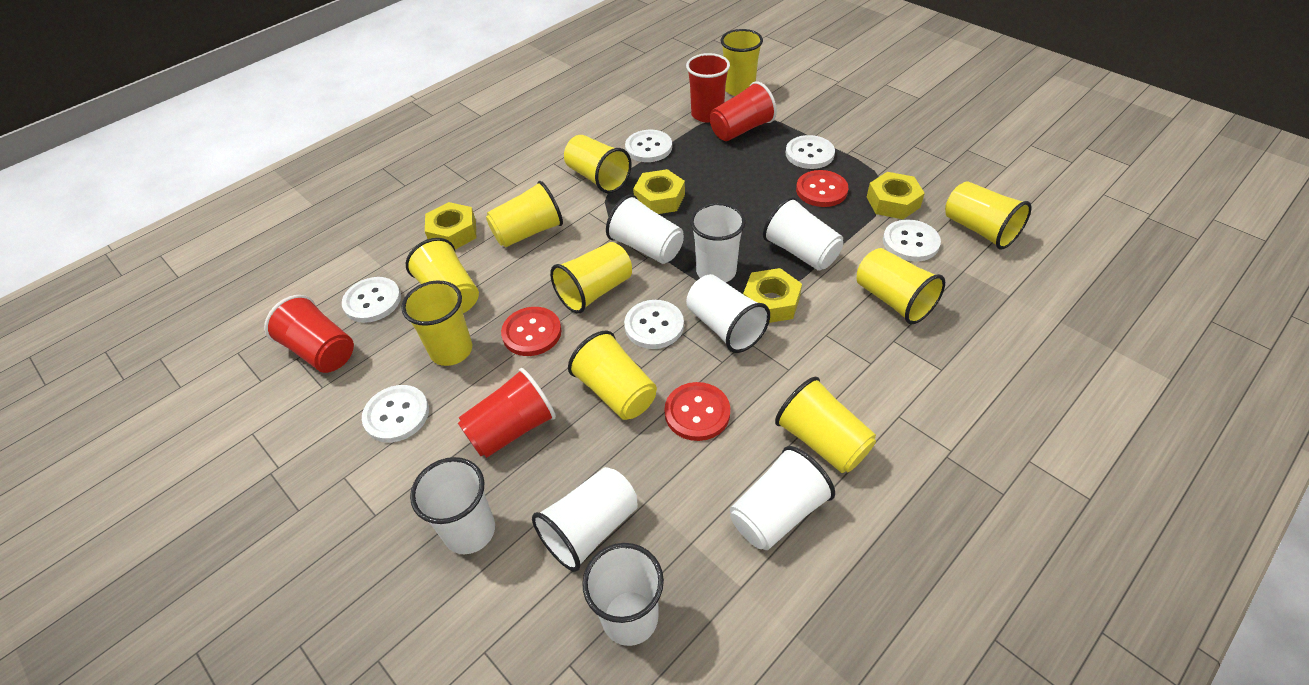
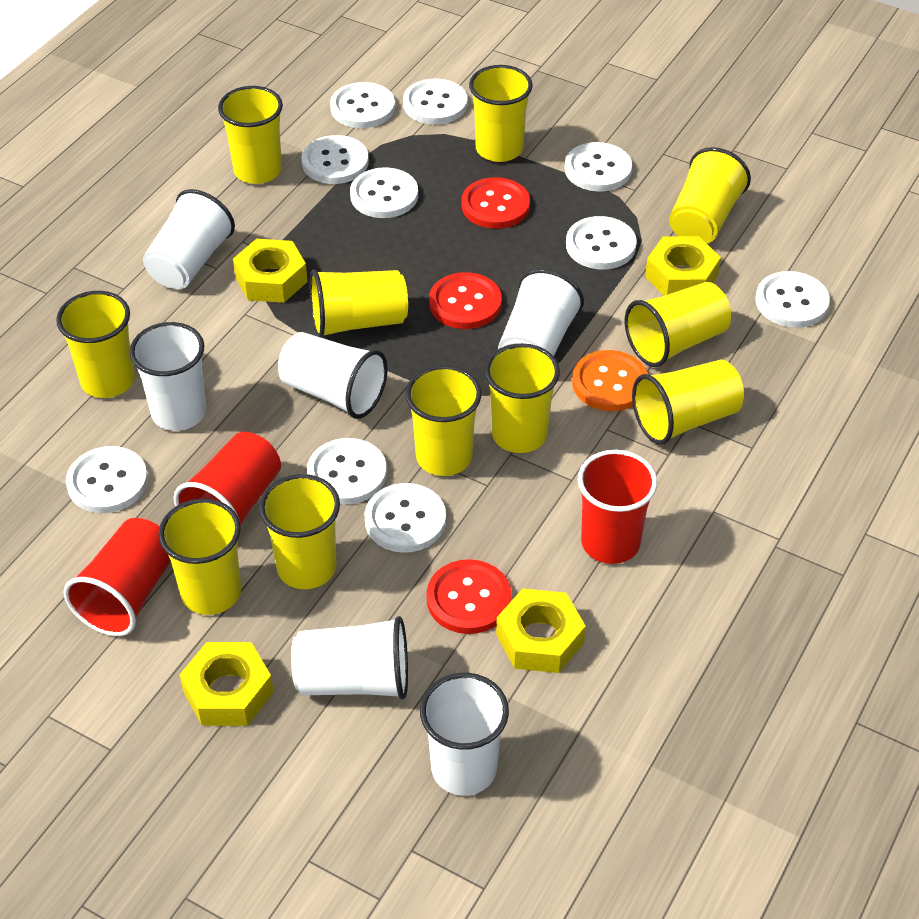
orange button: 0 -> 1
red cup: 4 -> 3
white button: 6 -> 10
white cup: 8 -> 6
yellow cup: 10 -> 11

